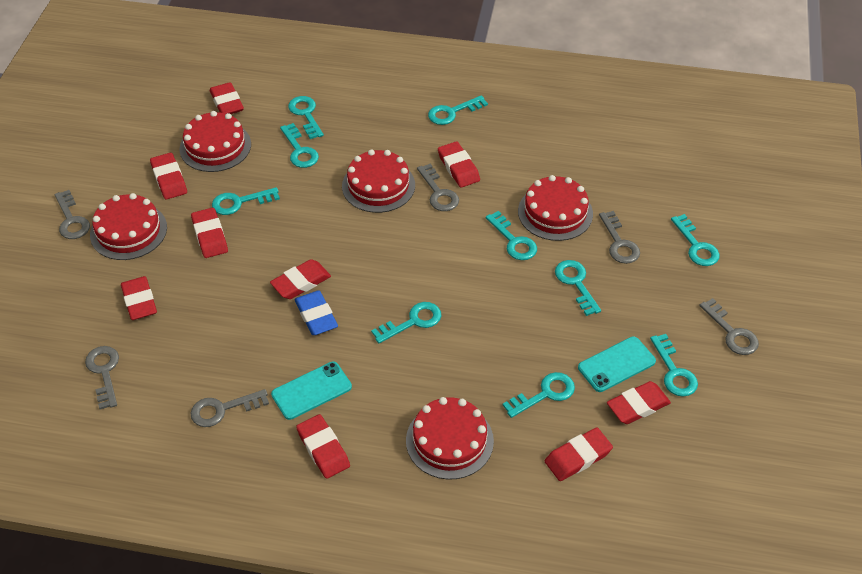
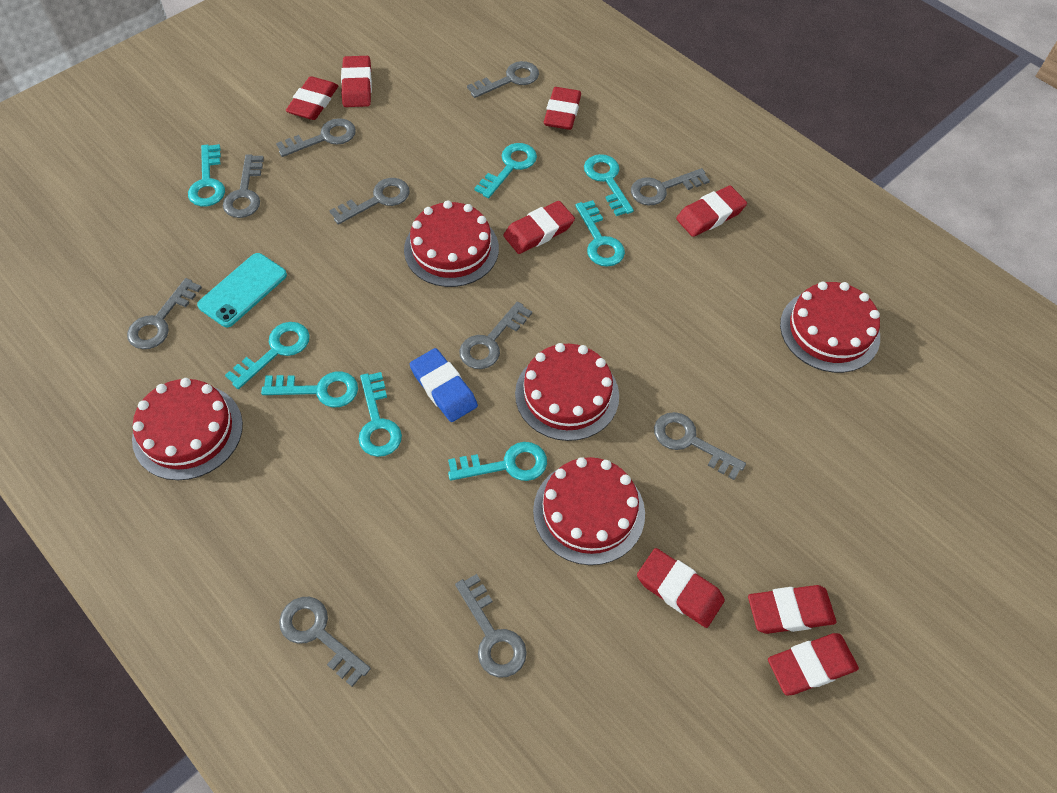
grey key: 6 -> 10
red eraser: 9 -> 8
turquoise key: 10 -> 8
turquoise phone: 2 -> 1

